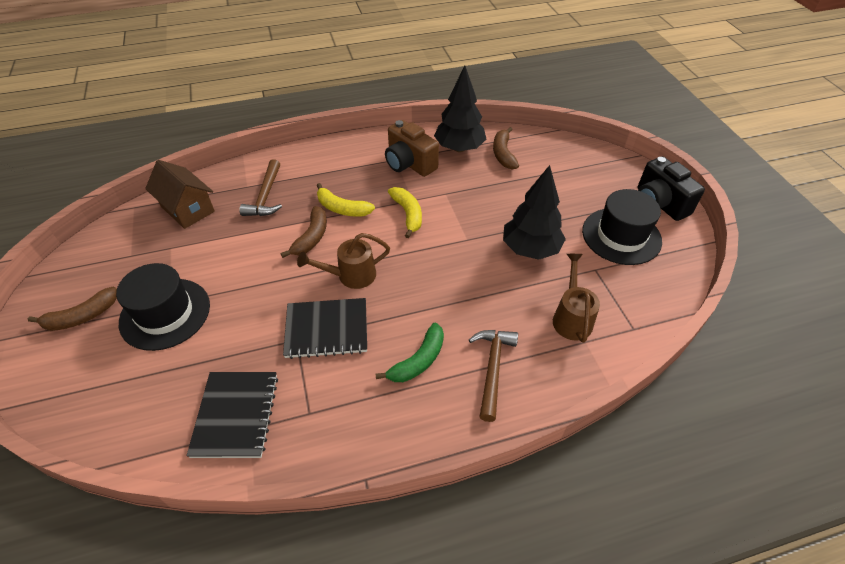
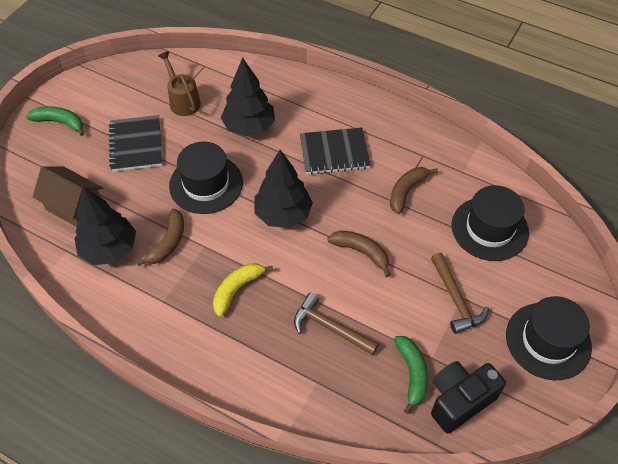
black hat: 2 -> 3
black tree: 2 -> 3
brown camera: 1 -> 0
brown watering can: 2 -> 1
green banana: 1 -> 2
yellow banana: 2 -> 1

